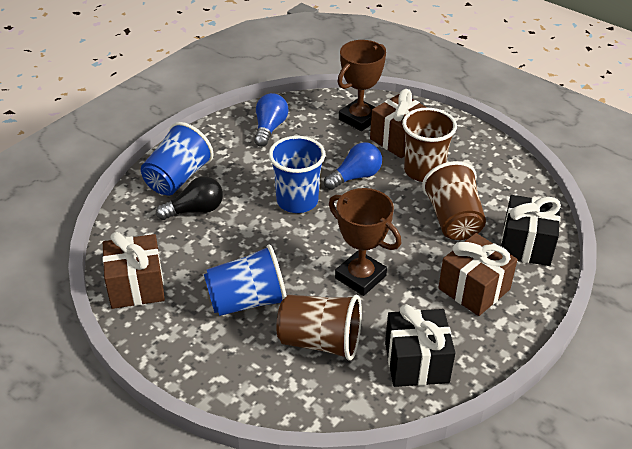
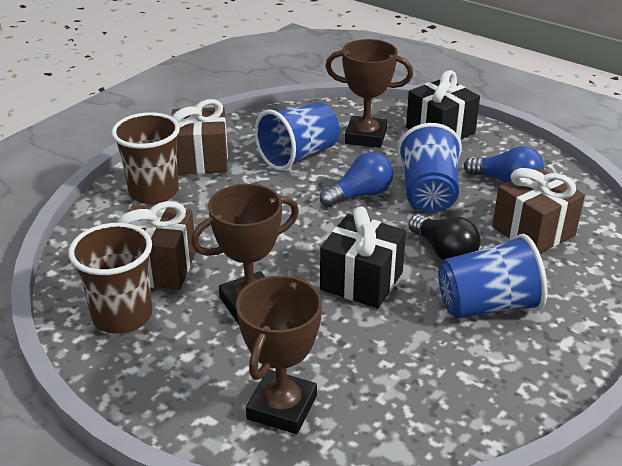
brown cup: 3 -> 2
brown trophy: 2 -> 3

